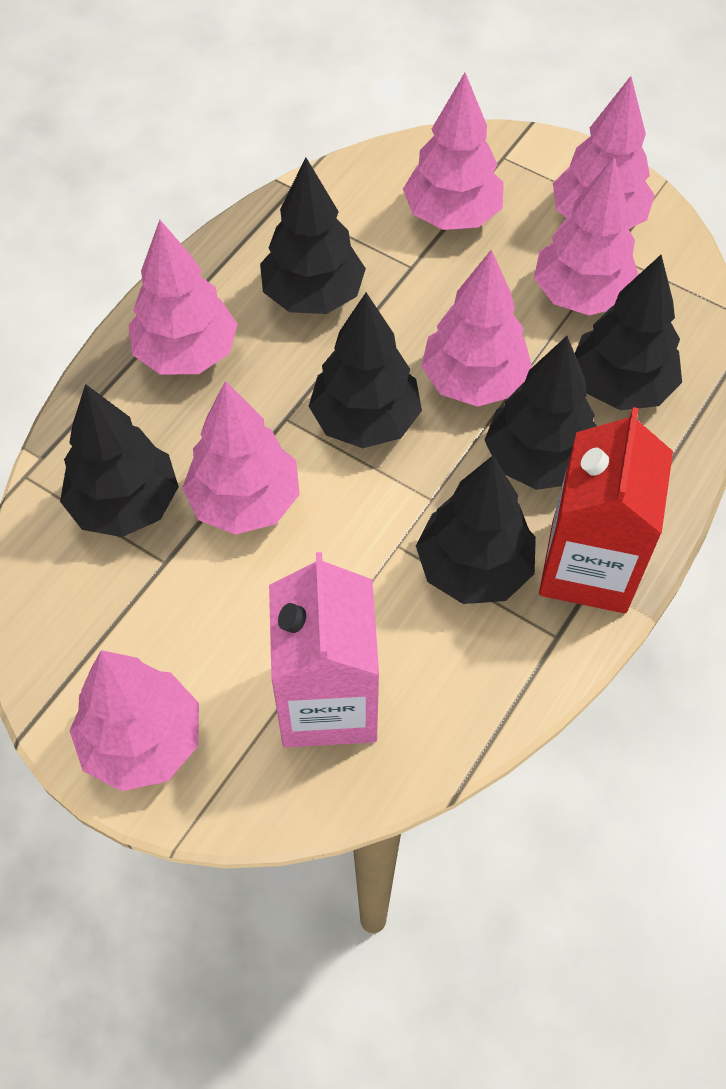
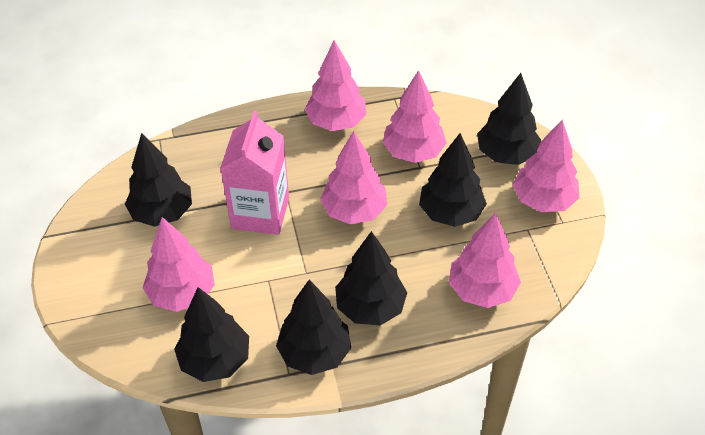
pink tree: 7 -> 6
red carton: 1 -> 0

